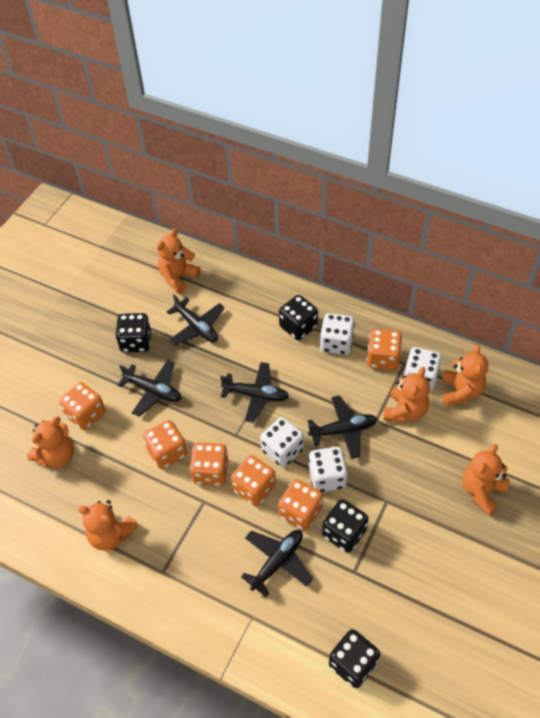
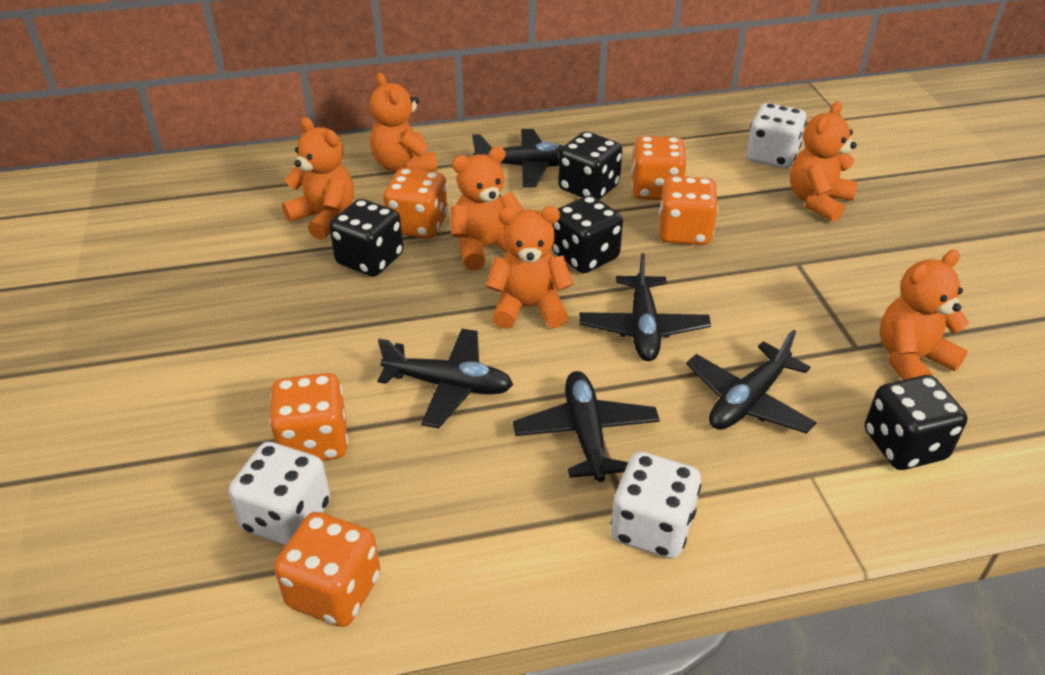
orange dice: 6 -> 5
white dice: 4 -> 3

